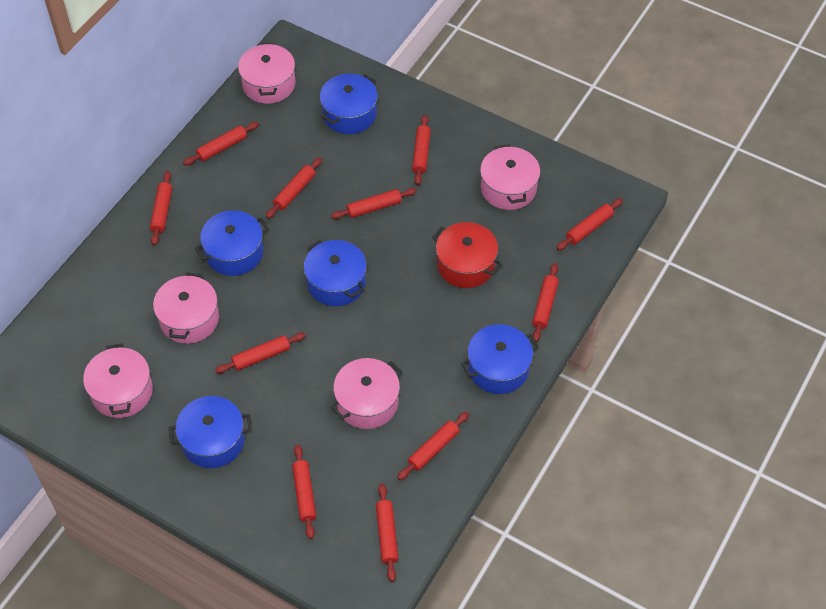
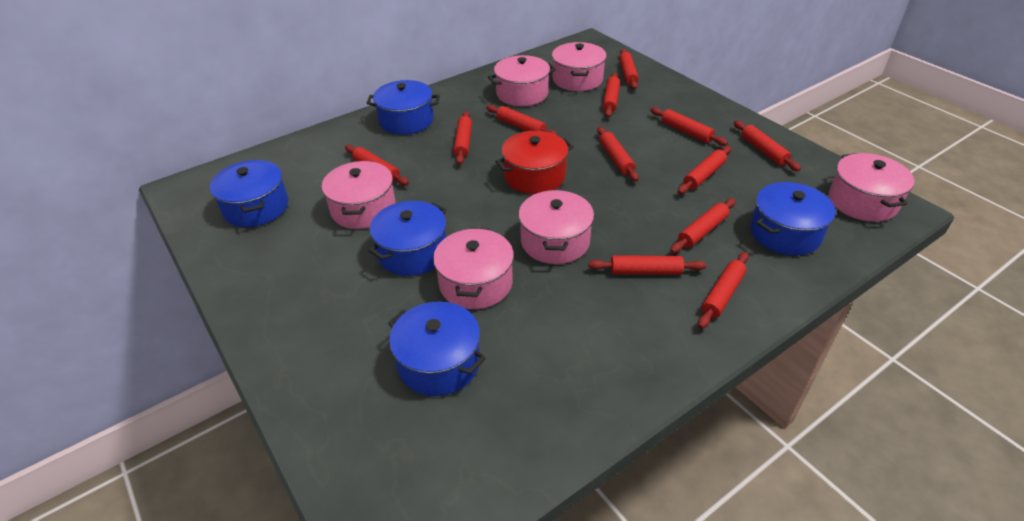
pink pot: 5 -> 6
red rolling pin: 11 -> 12

